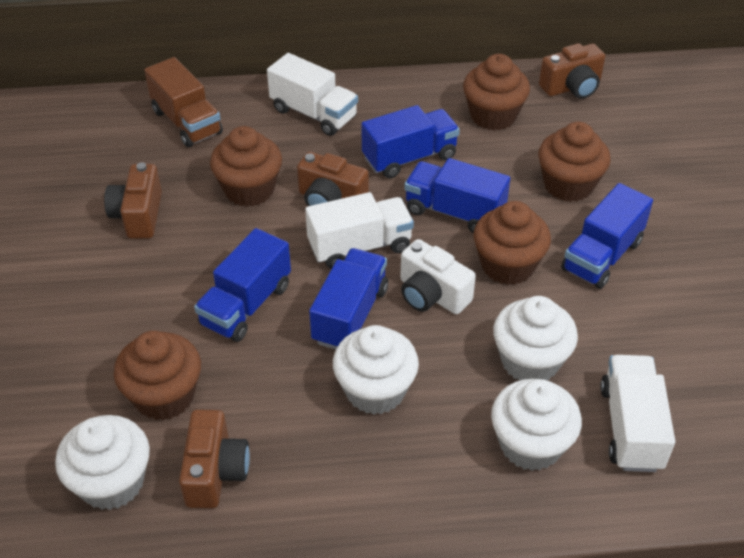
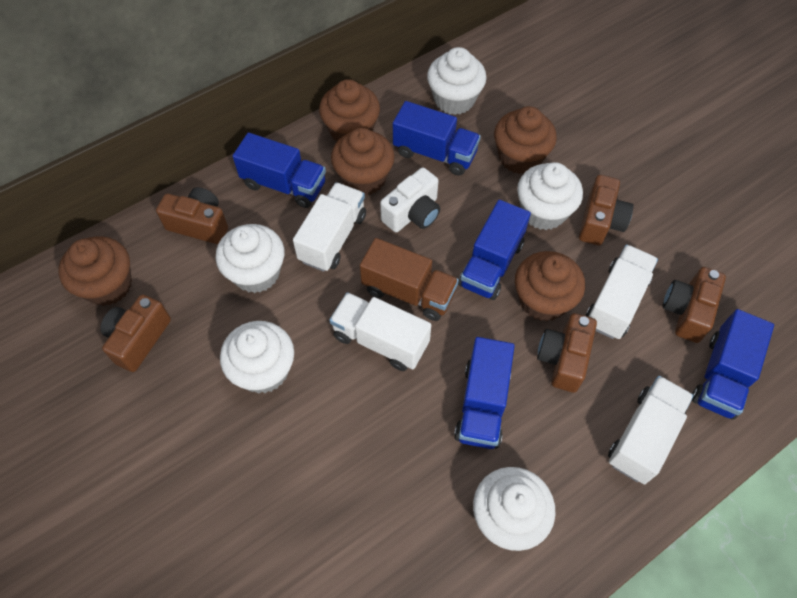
brown camera: 4 -> 5
white cupcake: 4 -> 5
white truck: 3 -> 4

